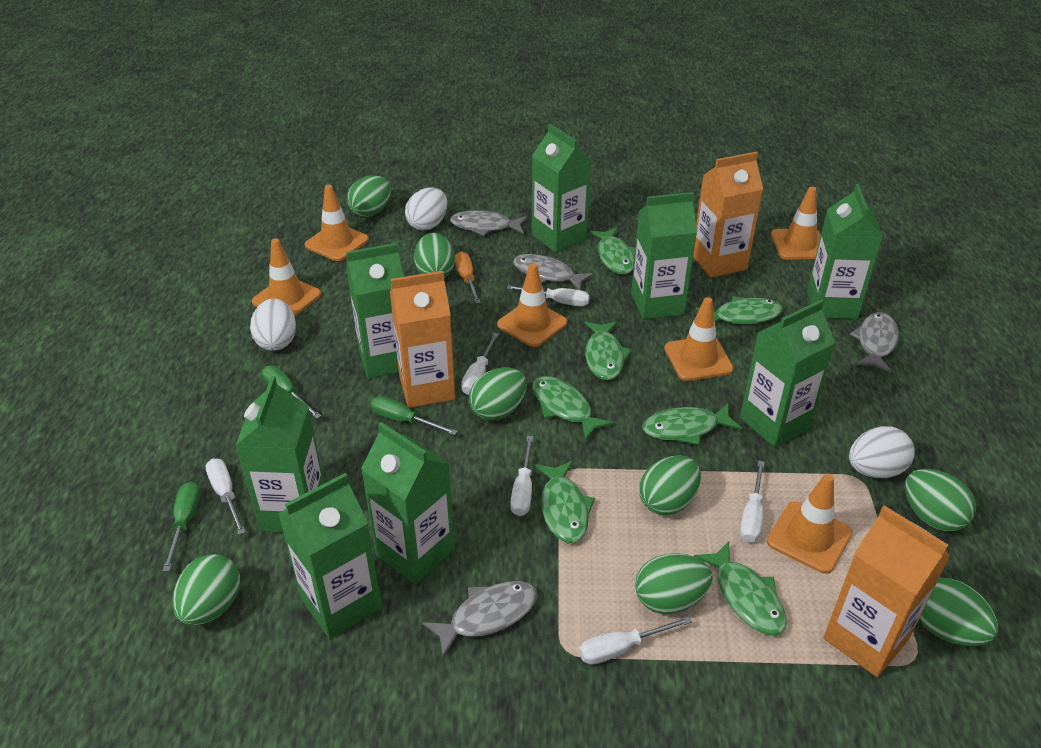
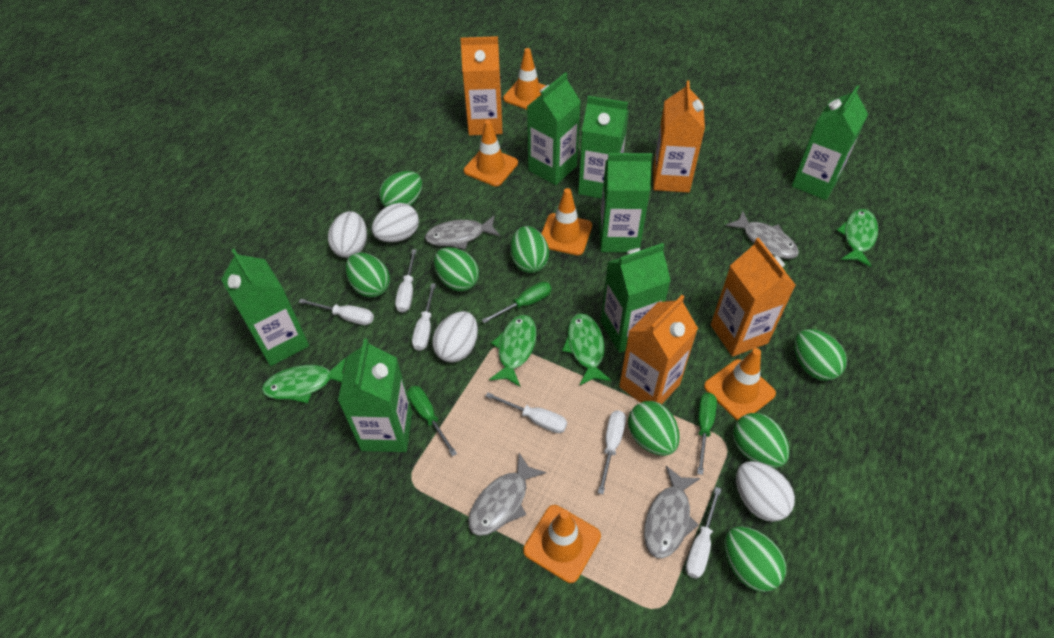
green carton: 8 -> 7
green fish: 7 -> 4
orange carton: 3 -> 4
orange screwdriver: 1 -> 0
orange traffic cone: 6 -> 5
white egg: 3 -> 4

